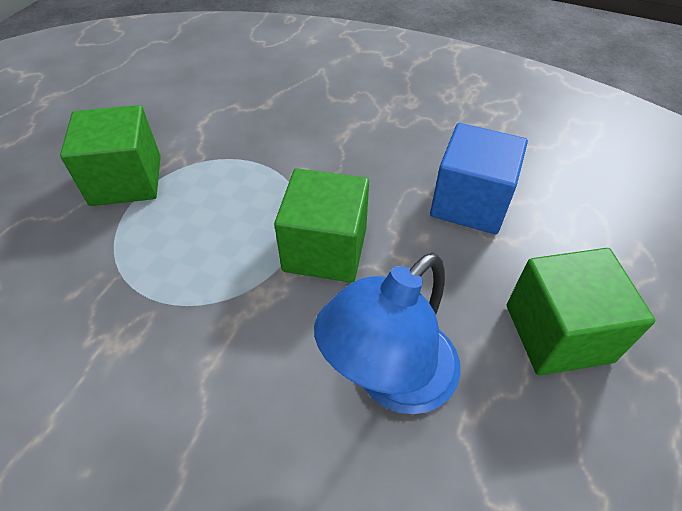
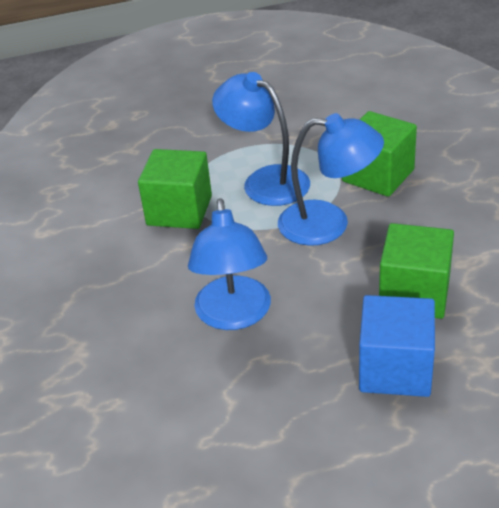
blue lamp: 1 -> 3

